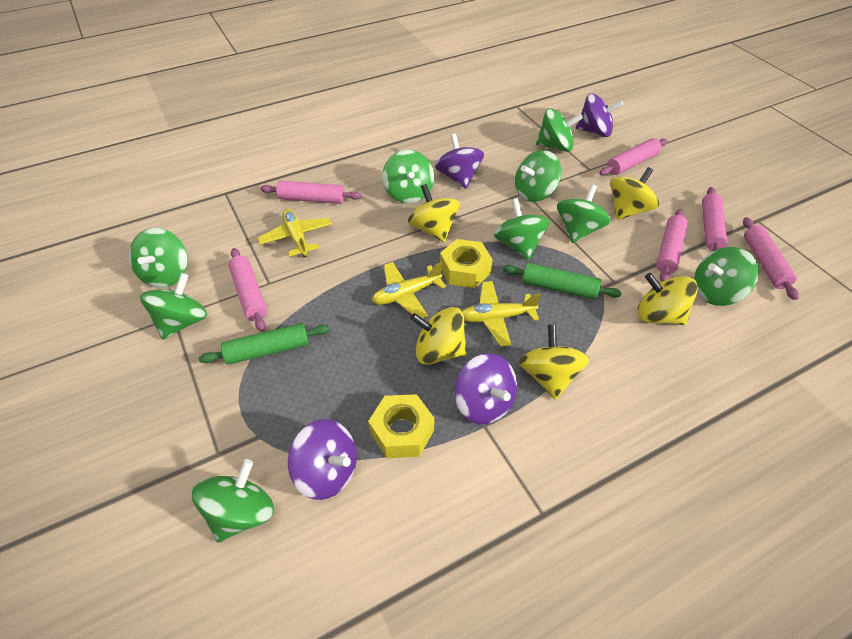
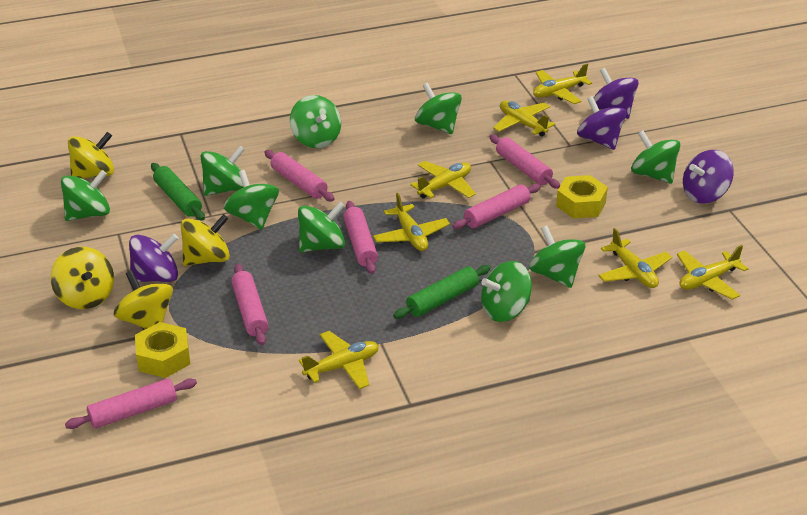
yellow plane: 3 -> 7
yellow spinning top: 5 -> 4

